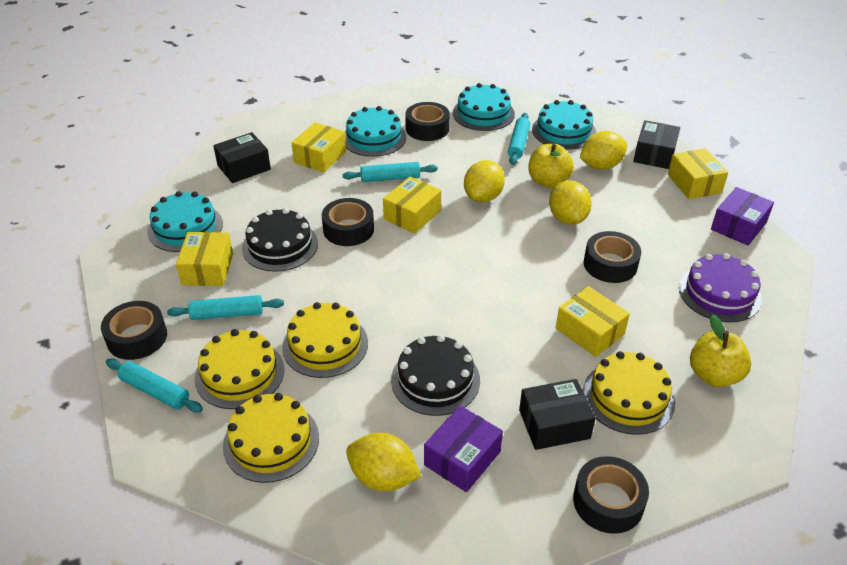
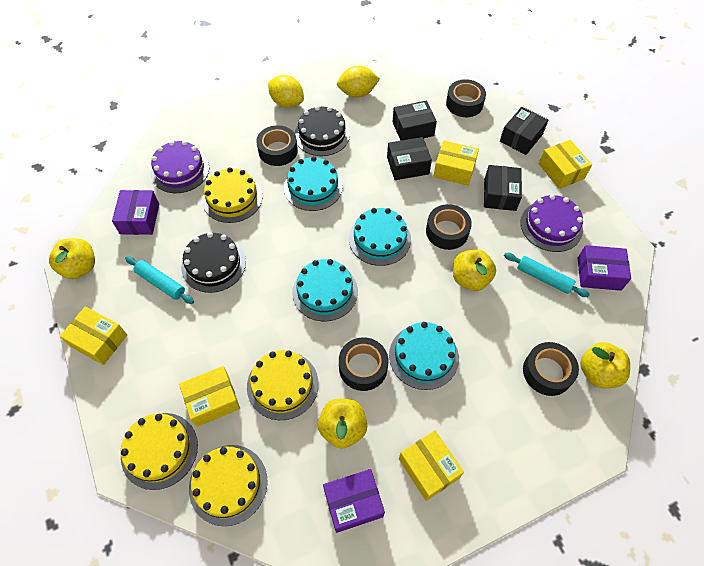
black box: 3 -> 4
purple box: 2 -> 3
purple cake: 1 -> 2
turquoise rolling pin: 4 -> 2
yellow apple: 2 -> 4
yellow lemon: 4 -> 2

